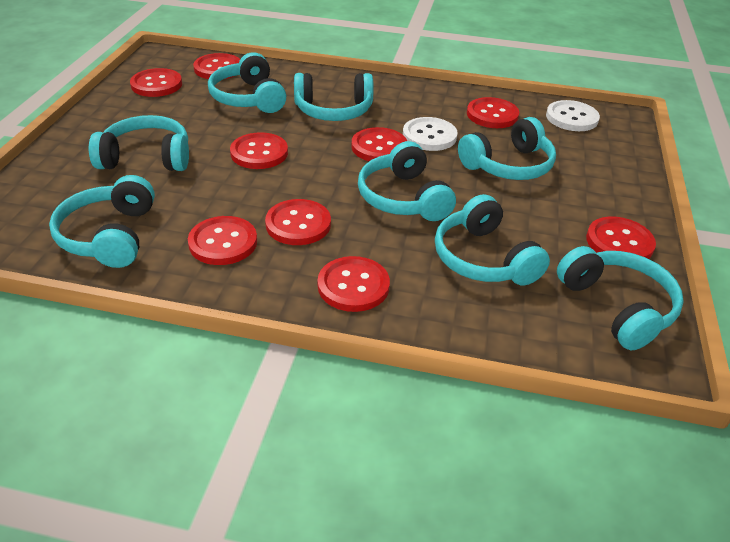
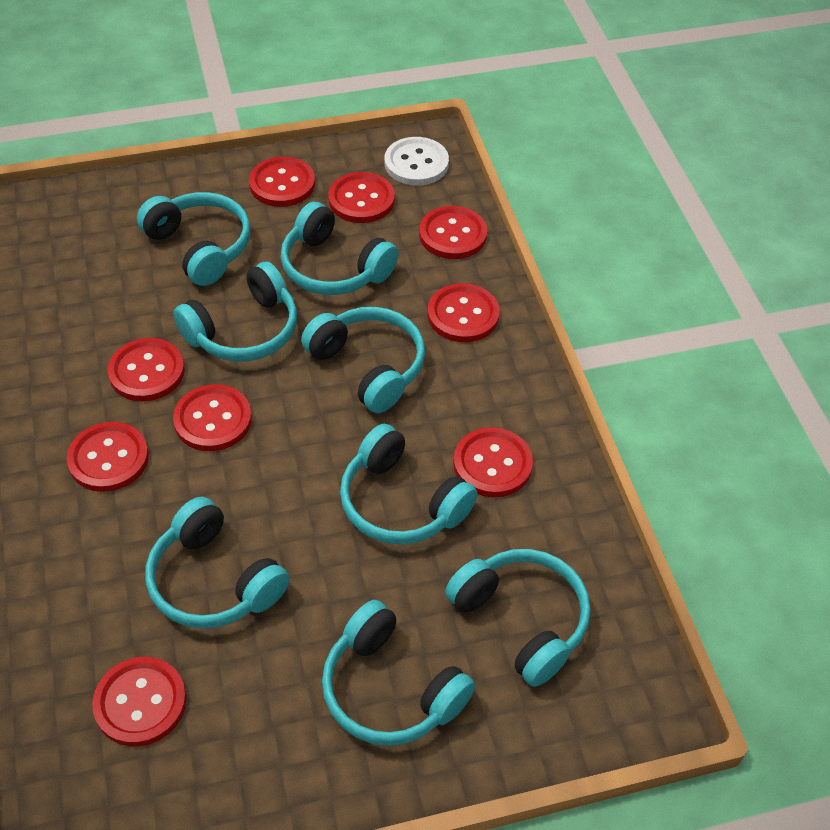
white button: 2 -> 1

